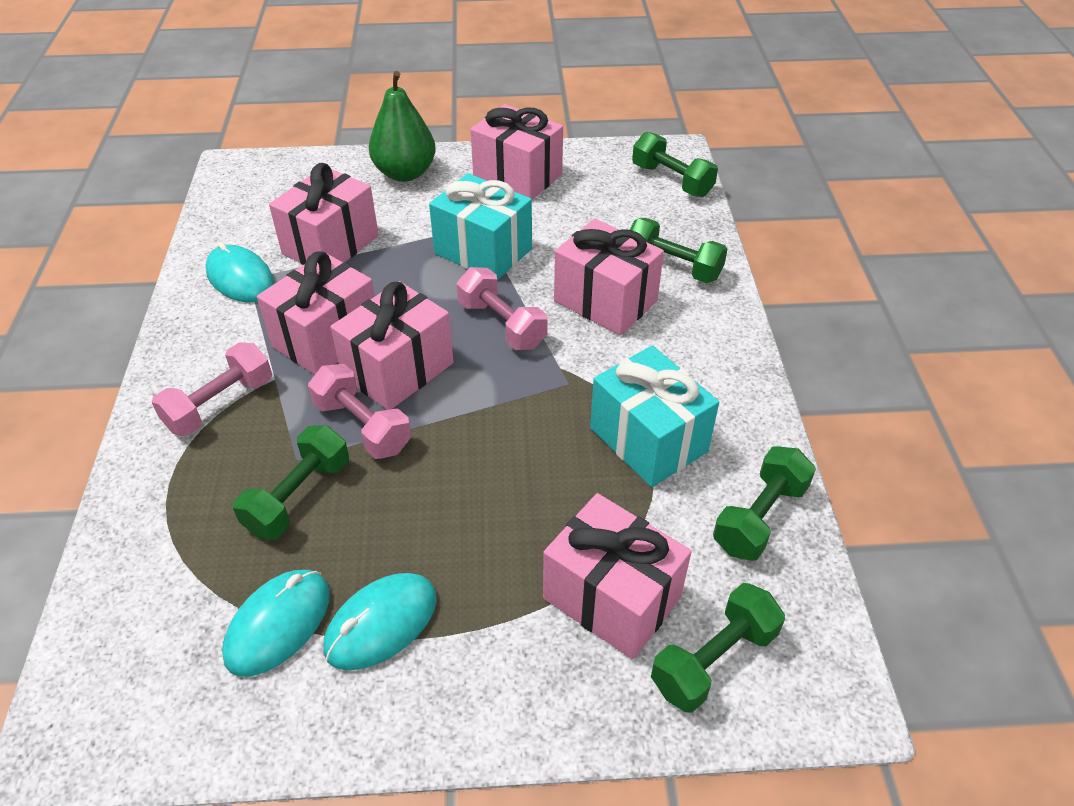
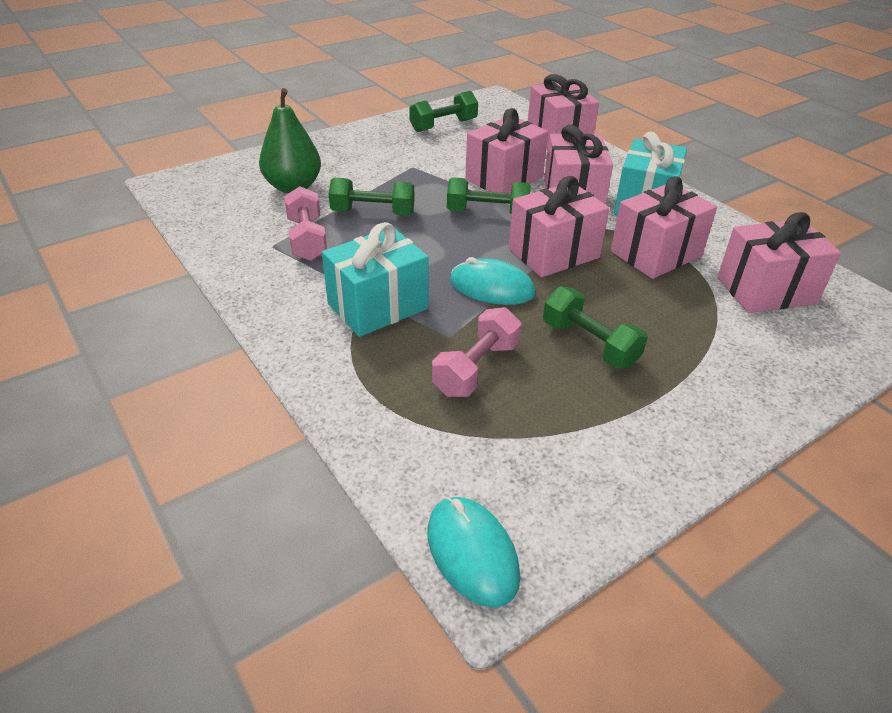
green dumbbell: 5 -> 4
pink dumbbell: 3 -> 2
turquoise mouse: 3 -> 2

